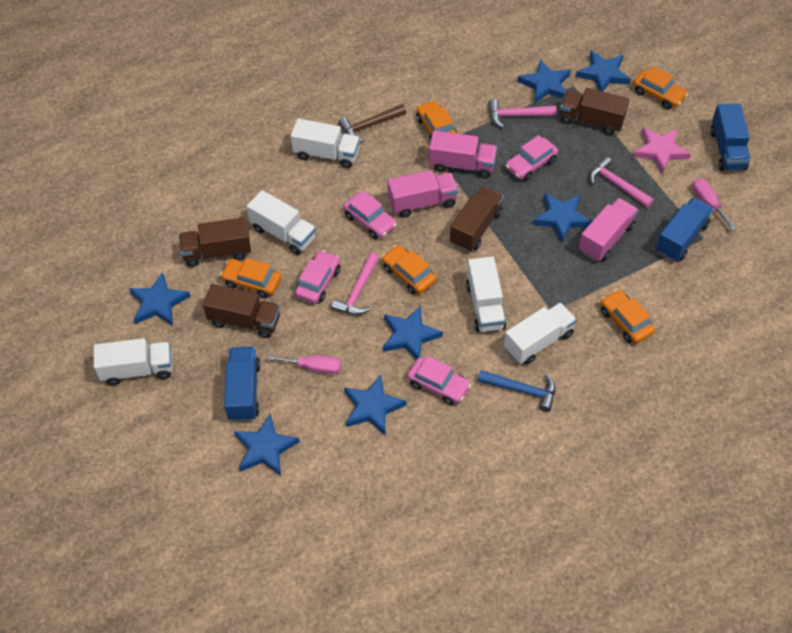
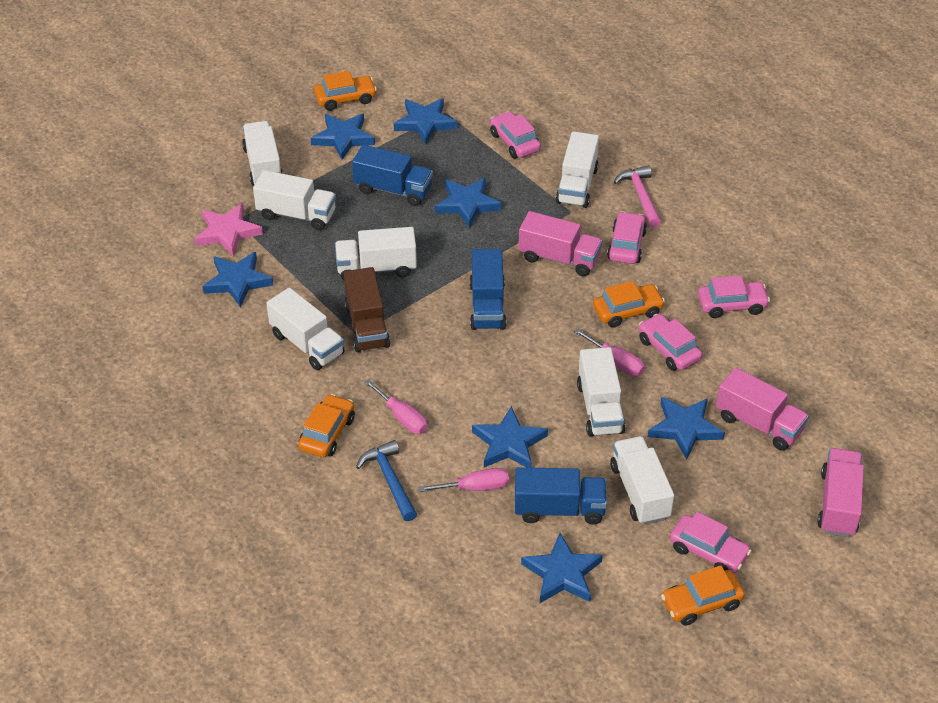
brown hammer: 1 -> 0
brown truck: 4 -> 1
orange car: 5 -> 4
pink car: 4 -> 5
pink hammer: 3 -> 1
pink screwdriver: 2 -> 3
white truck: 5 -> 7

